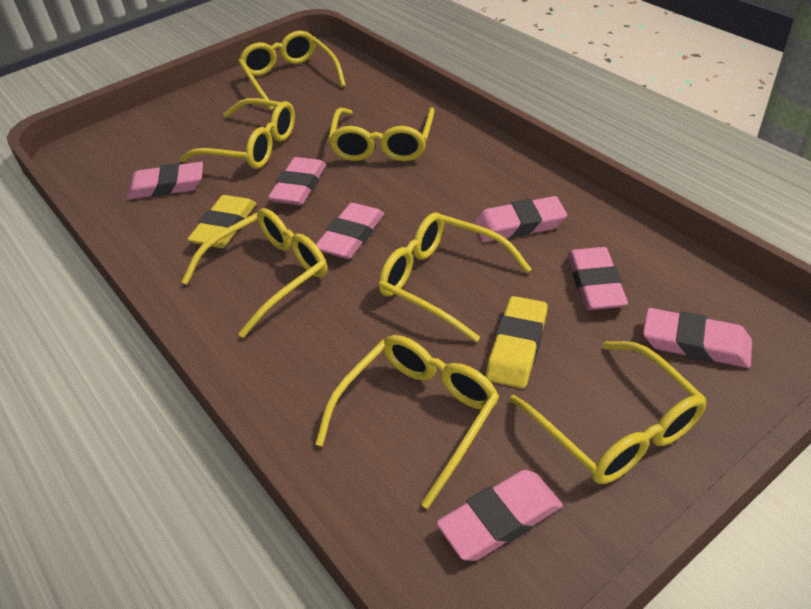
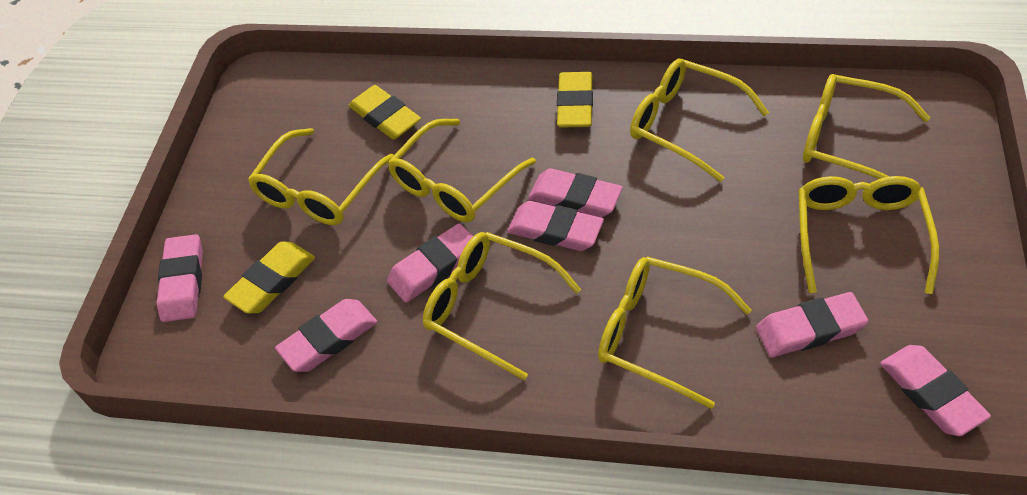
yellow eraser: 2 -> 3

